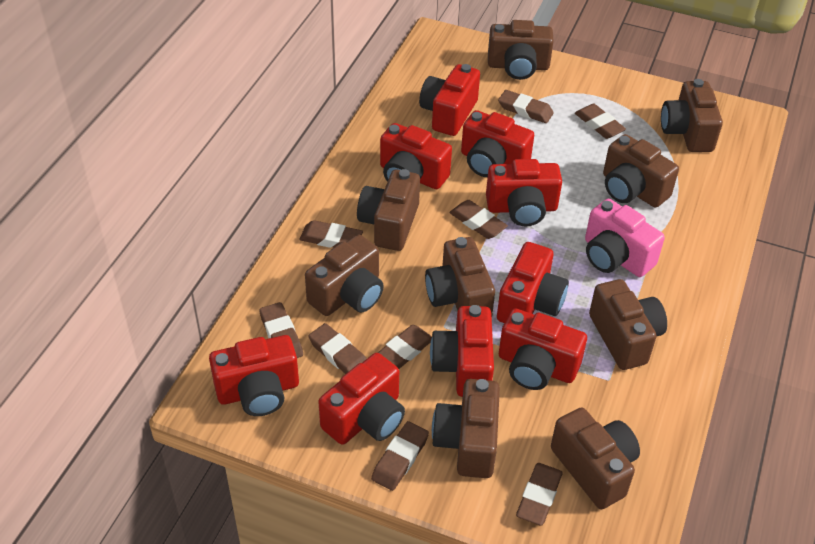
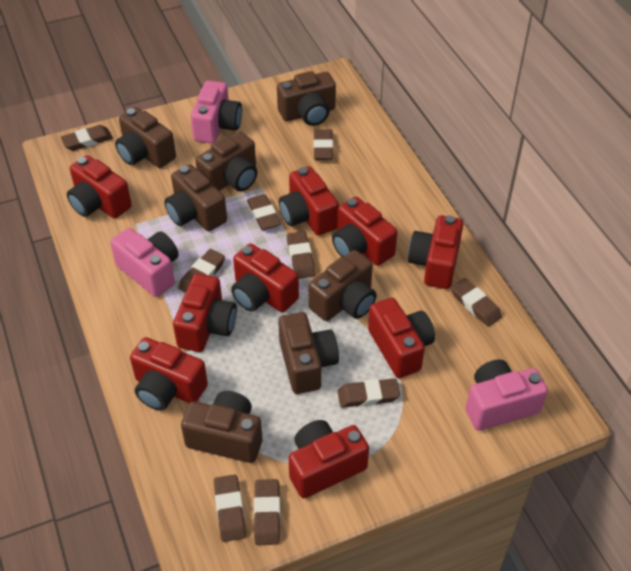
brown camera: 9 -> 7
pink camera: 1 -> 3

